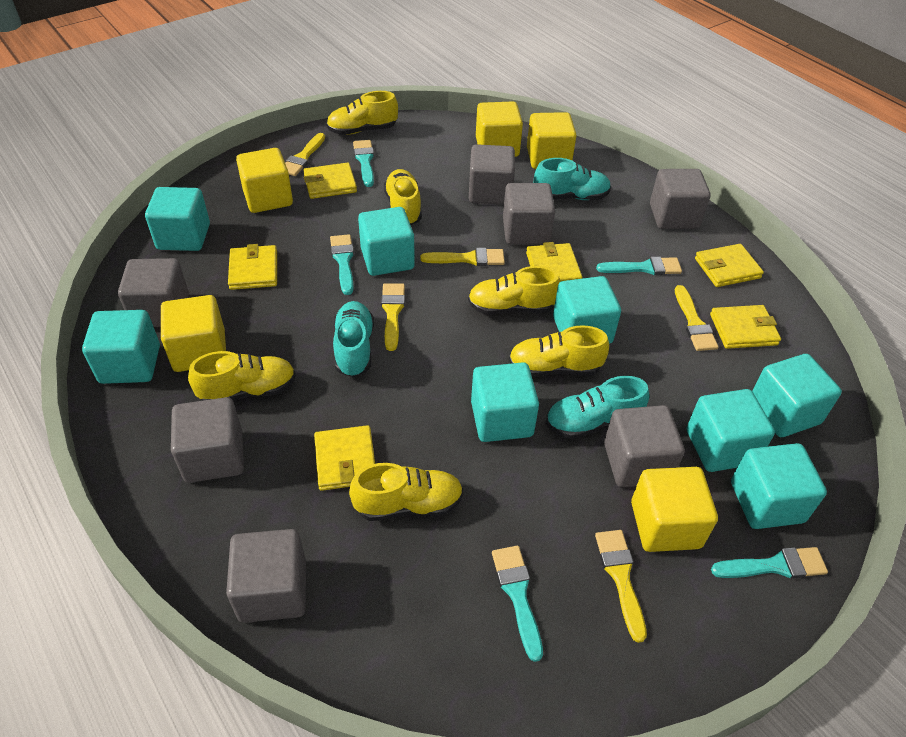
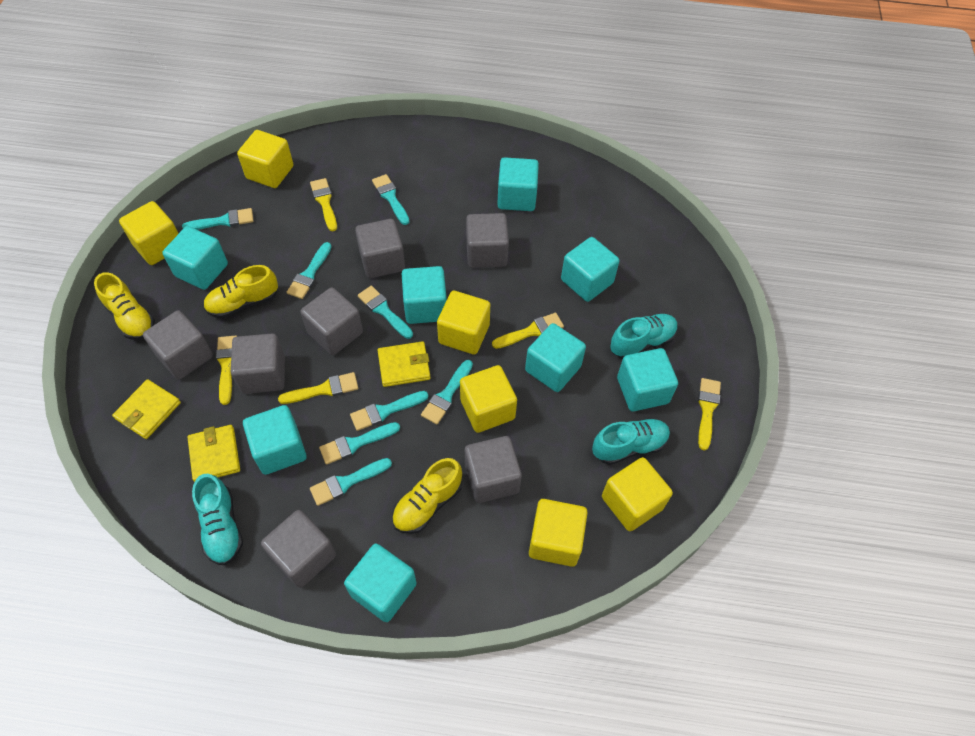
turquoise brush: 5 -> 8
yellow cube: 5 -> 6
yellow shoe: 6 -> 3
yellow wallet: 6 -> 3

